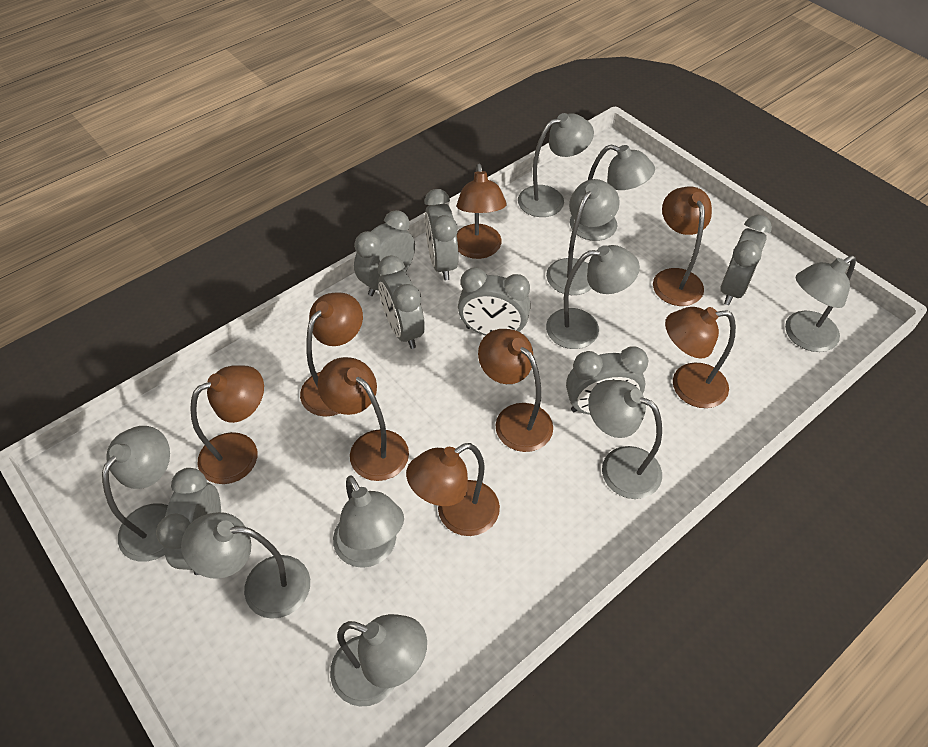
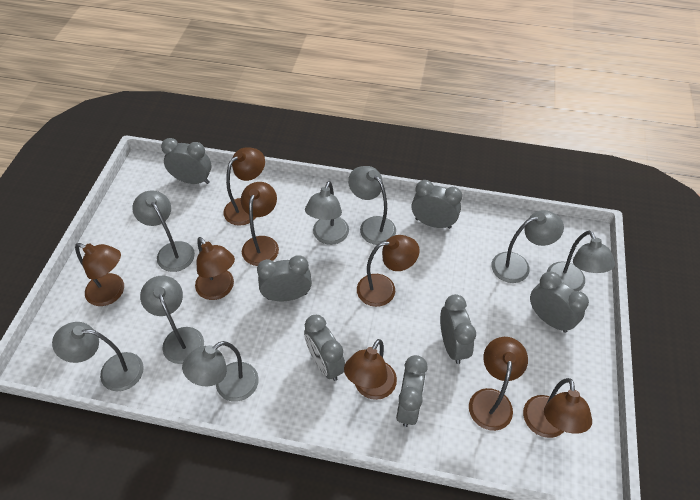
grey lamp: 10 -> 8

